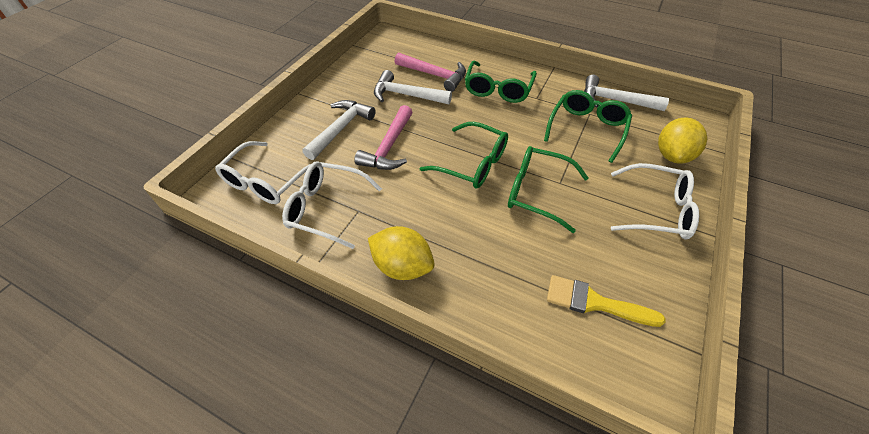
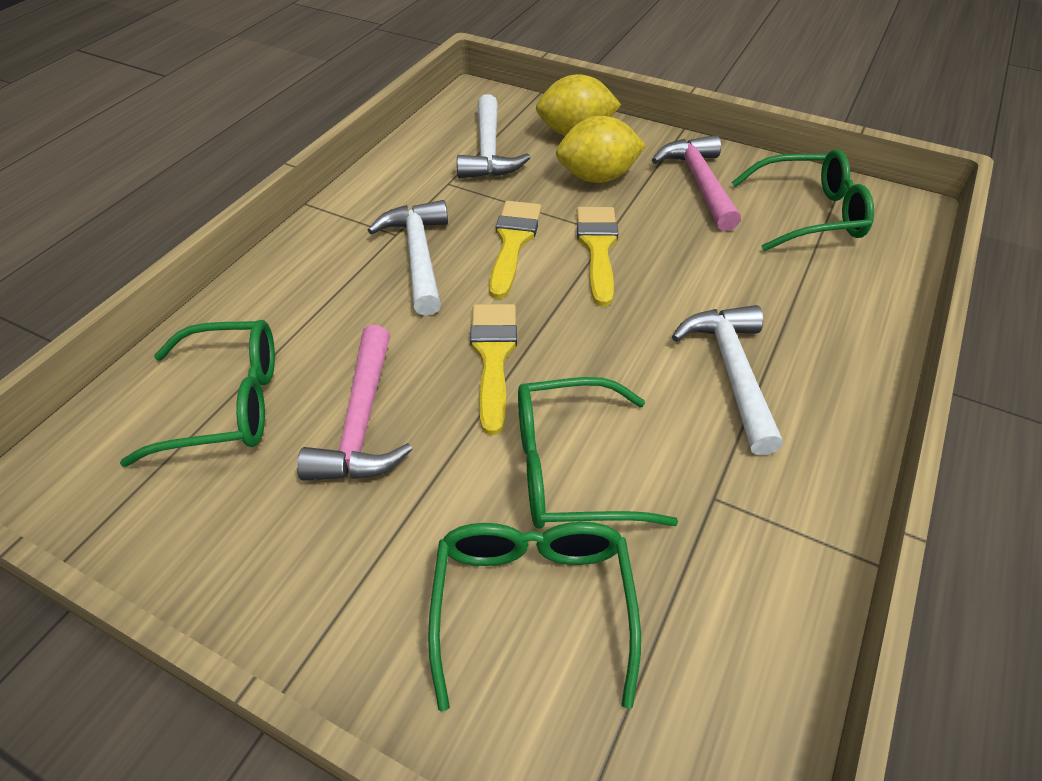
white glasses: 3 -> 0
yellow brush: 1 -> 3

